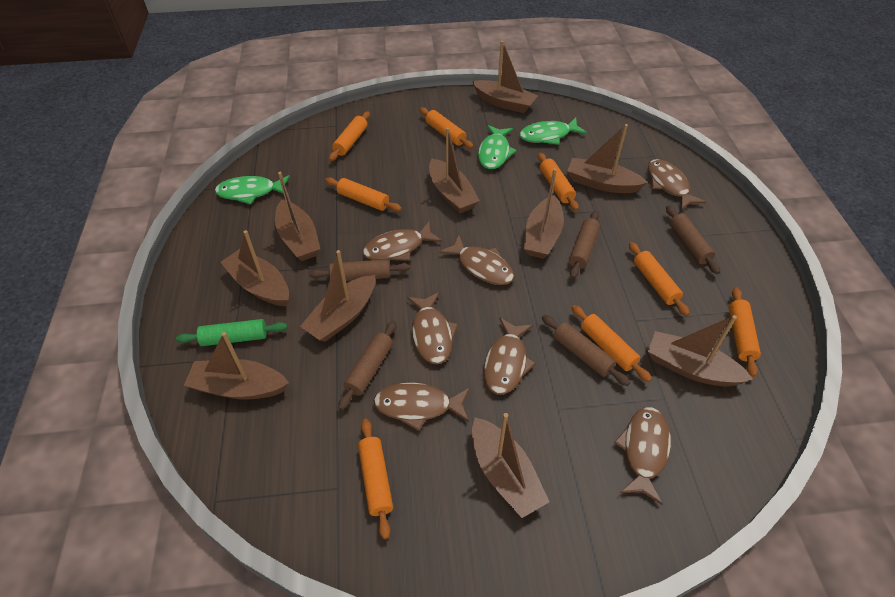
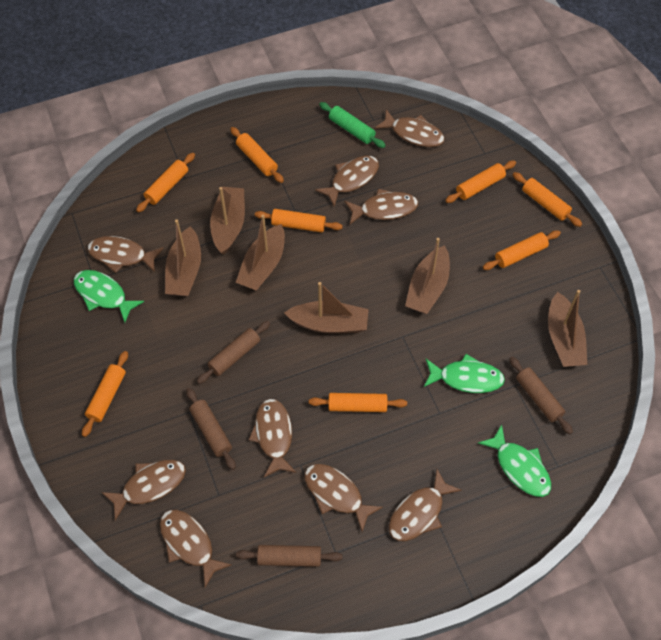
brown boat: 10 -> 6
brown fish: 7 -> 9
brown rolling pin: 5 -> 4

